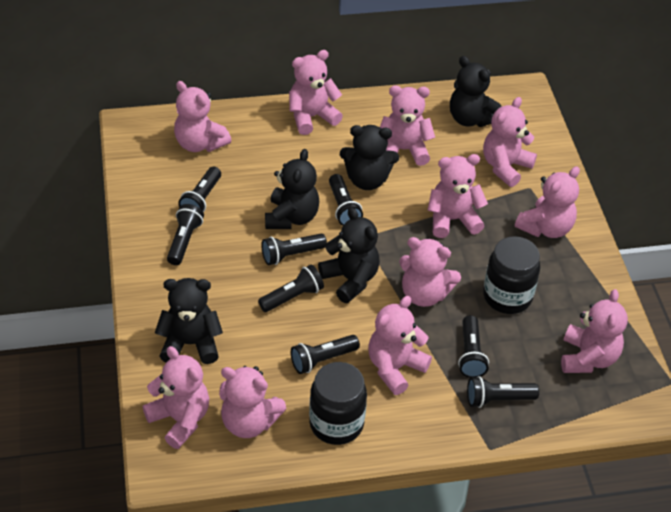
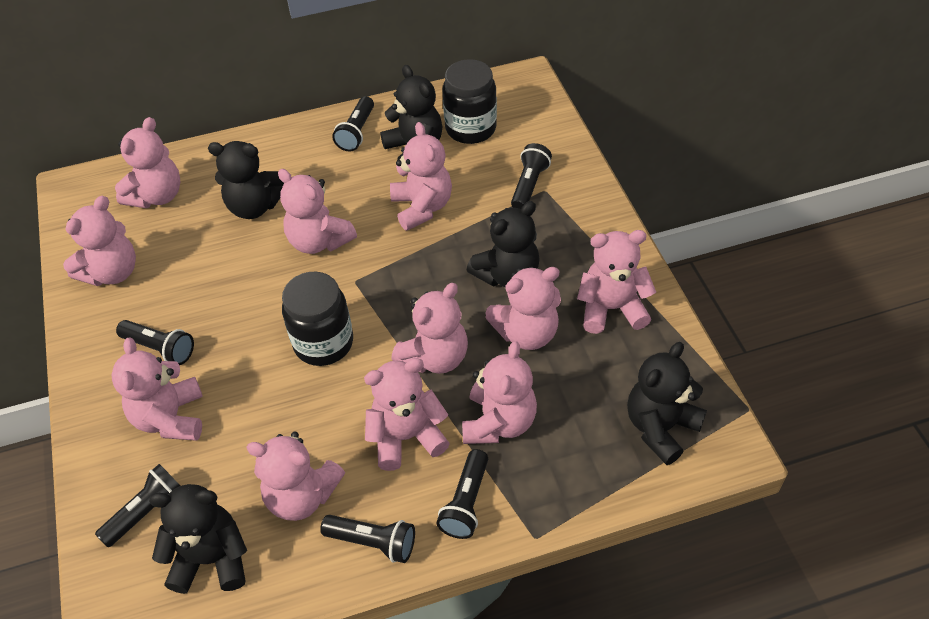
black flashlight: 8 -> 6

